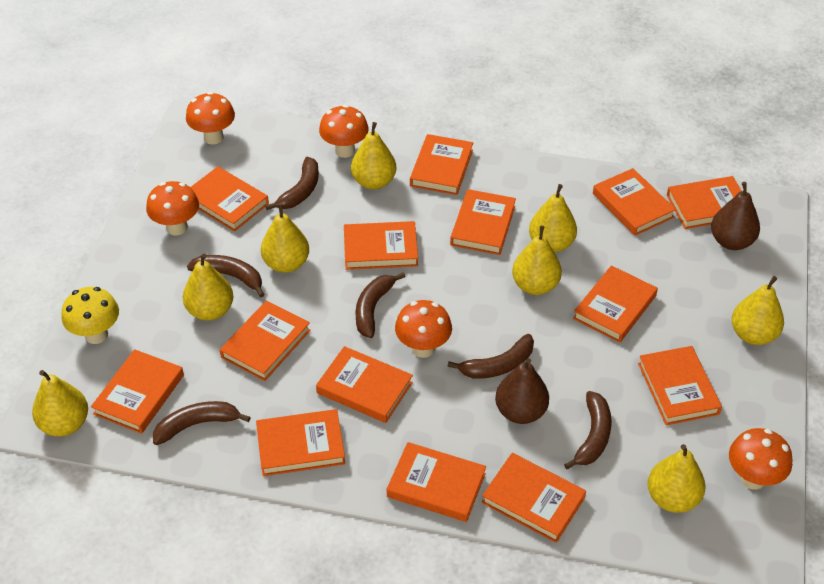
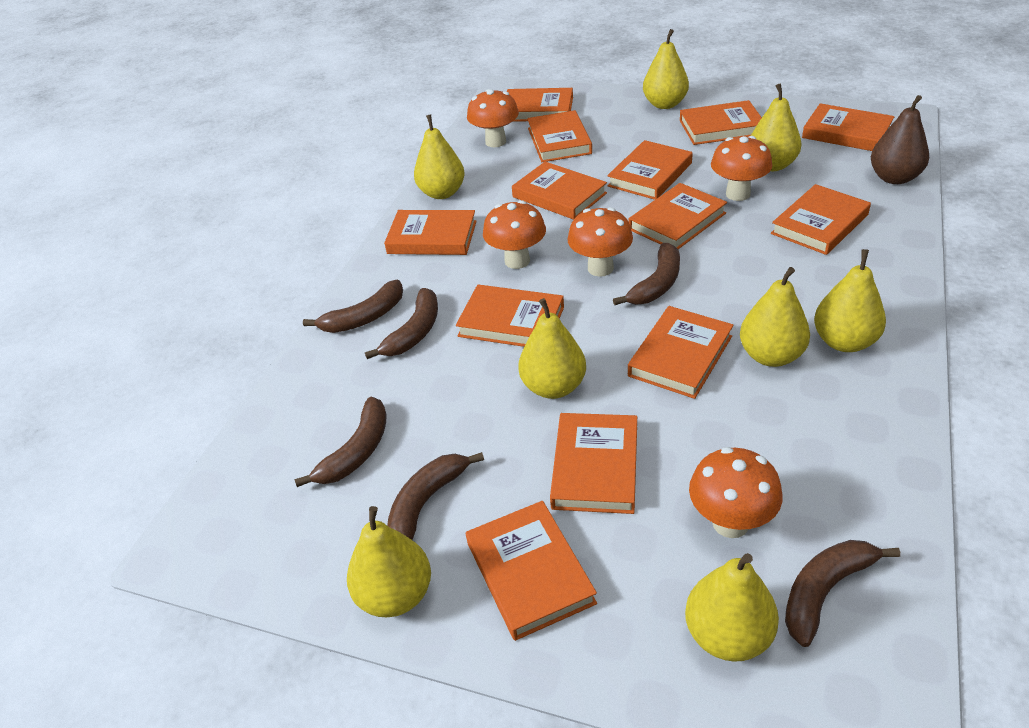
brown pear: 2 -> 1
orange book: 14 -> 13
yellow mushroom: 1 -> 0

